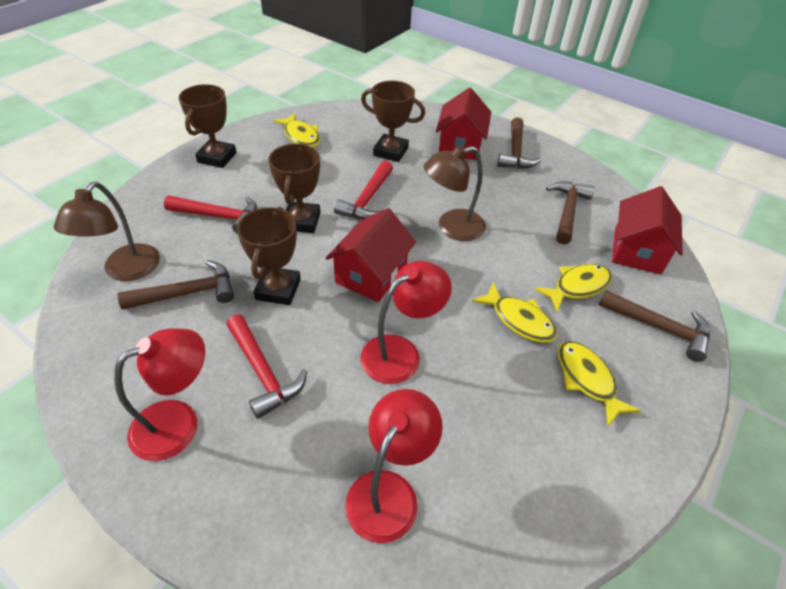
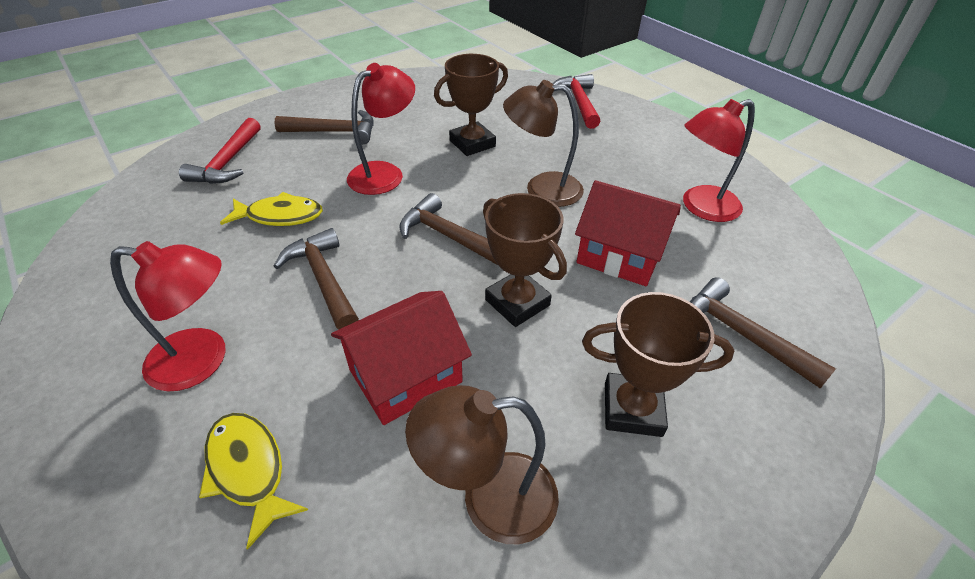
brown trophy: 4 -> 3
red hammer: 3 -> 2
red house: 3 -> 2
yellow fish: 4 -> 2

